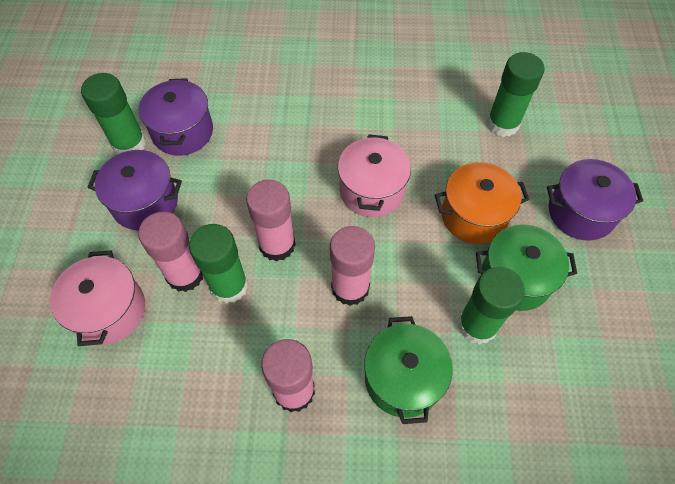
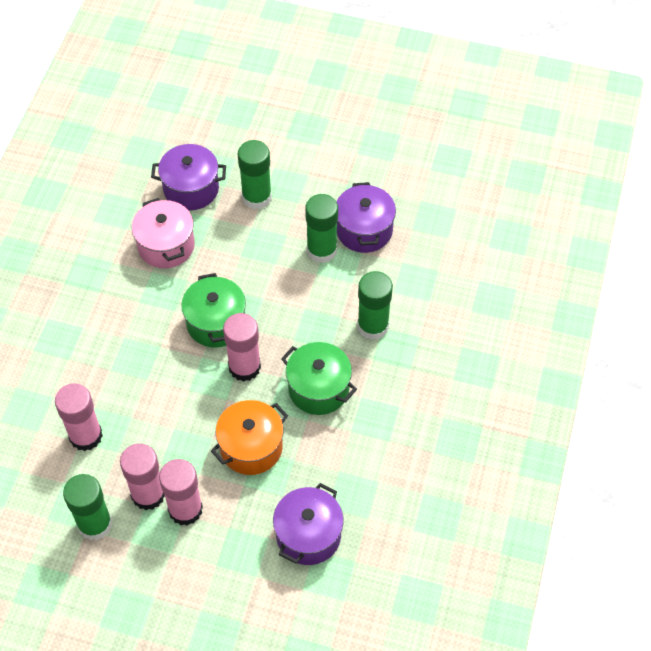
pink pot: 2 -> 1

